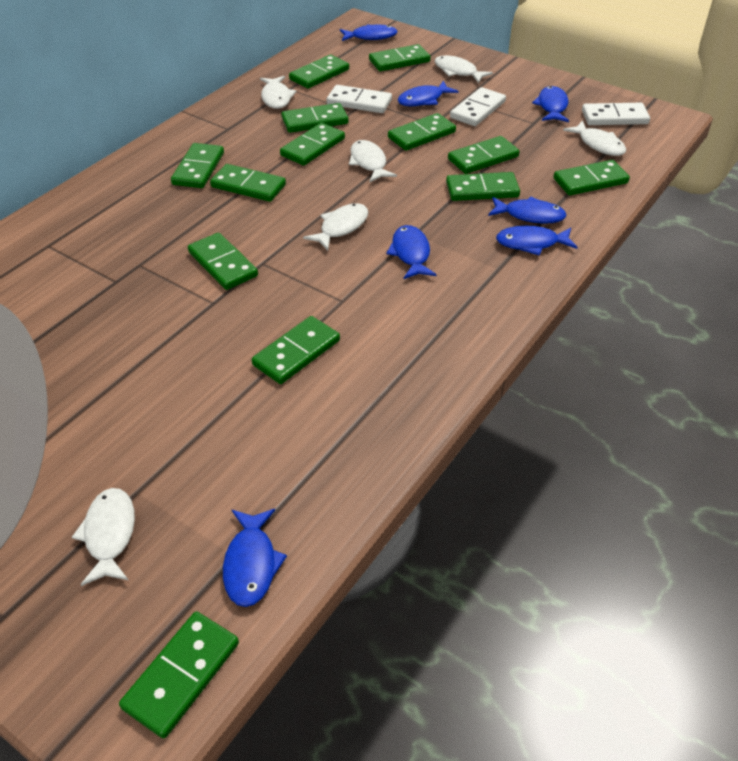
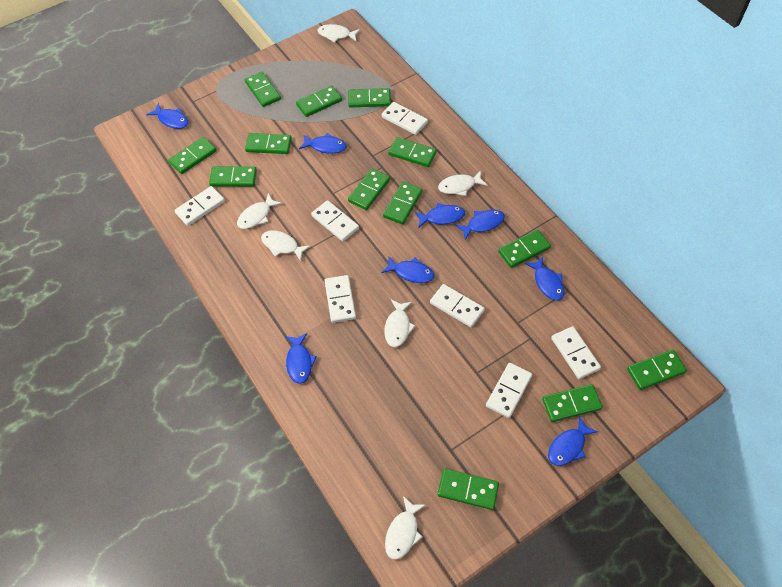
blue fish: 7 -> 8
white domino: 3 -> 7

